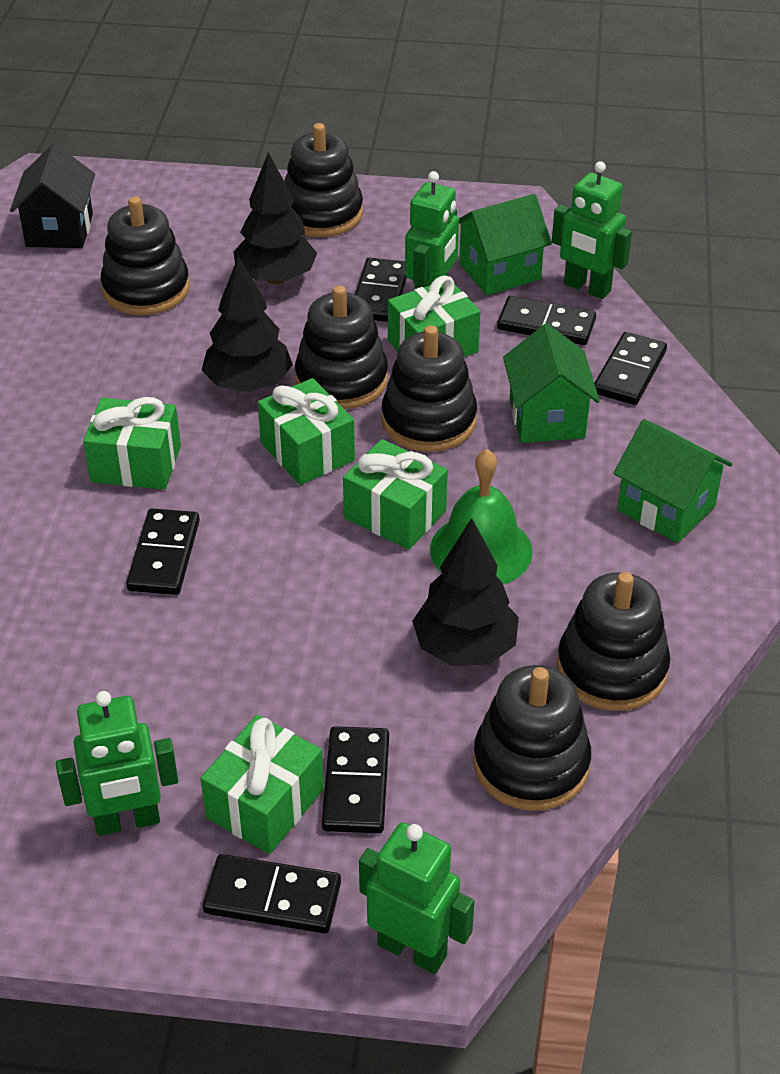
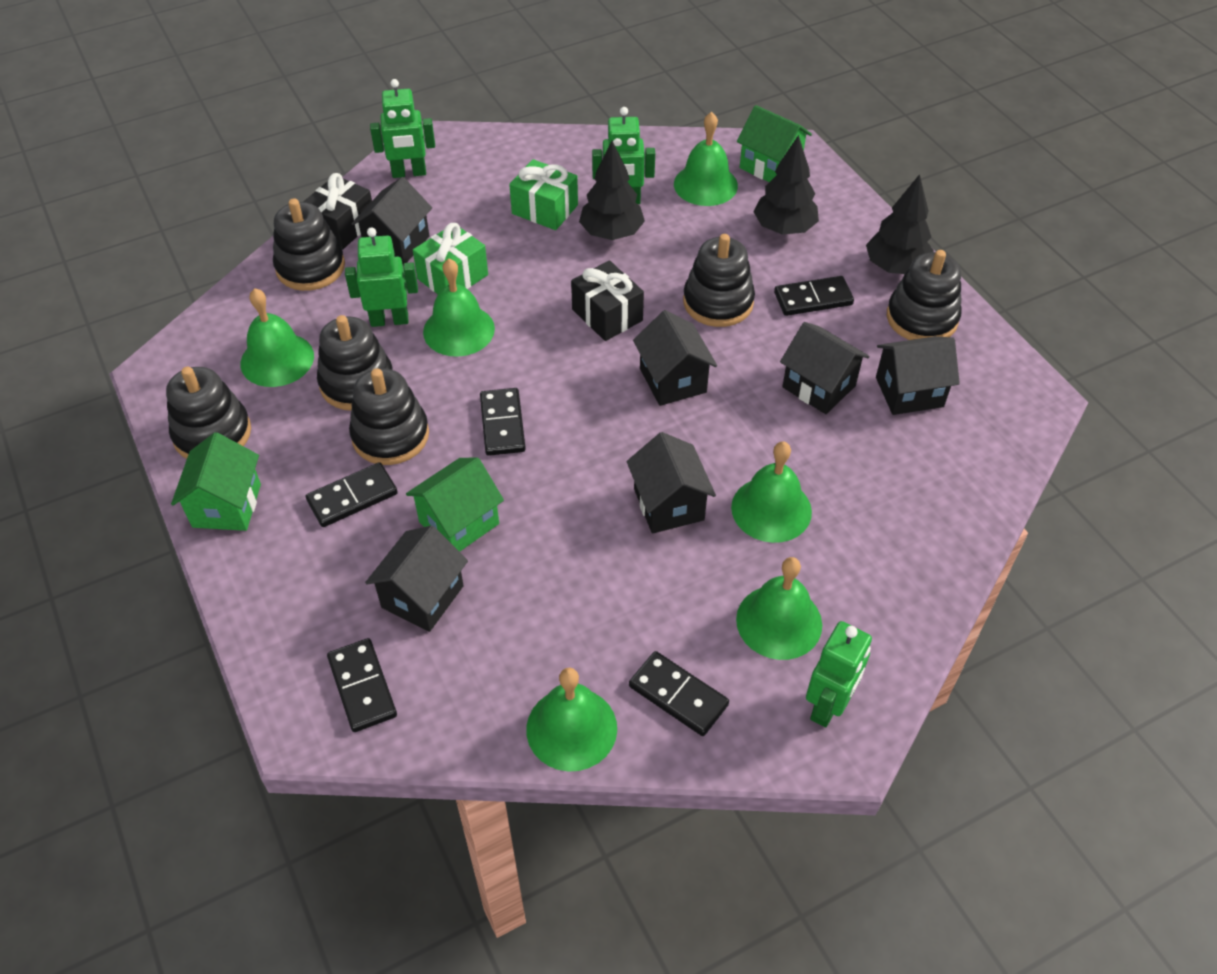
black domino: 6 -> 5
black gift: 0 -> 2
black house: 1 -> 6
green bell: 1 -> 6
green gift: 5 -> 2

